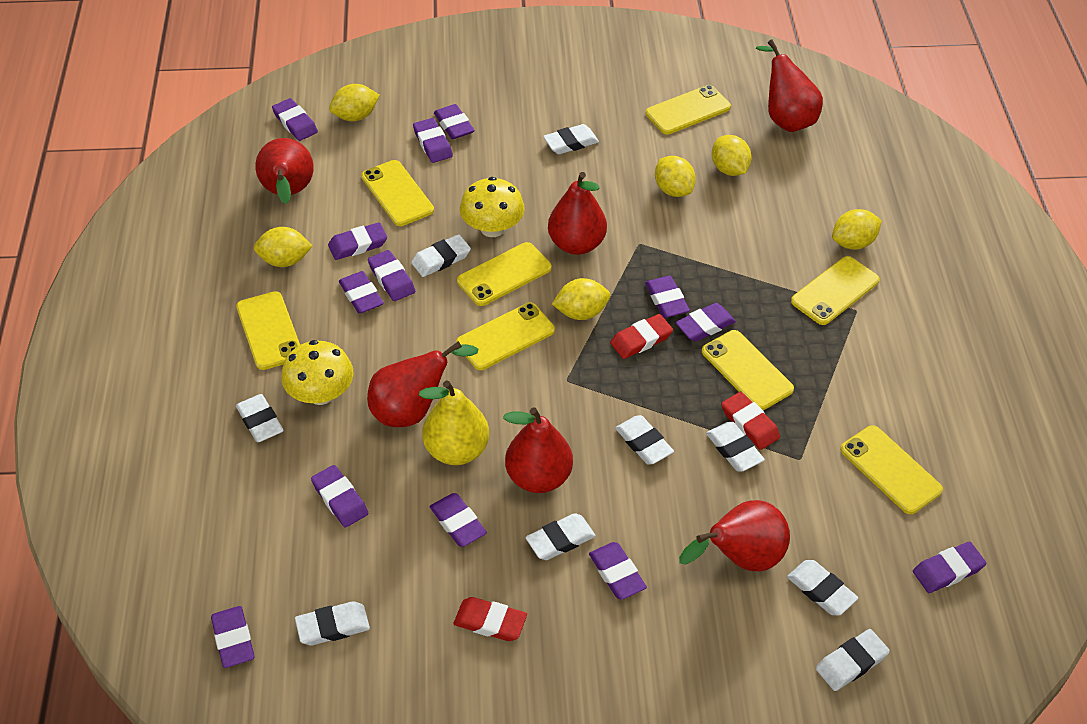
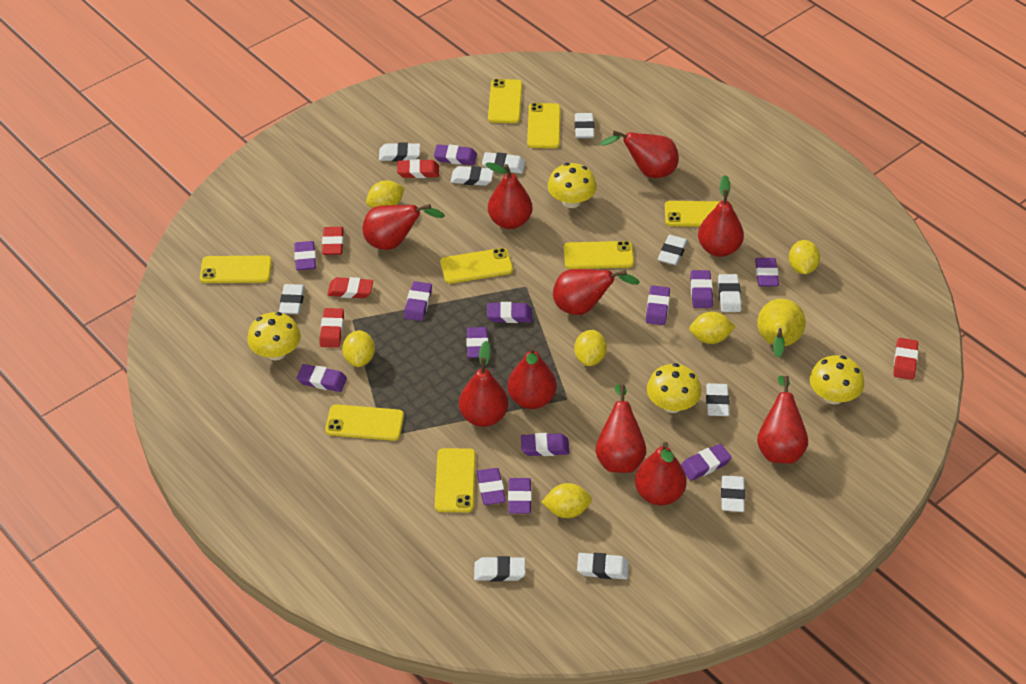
red eraser: 3 -> 5
red pear: 6 -> 10
white eraser: 9 -> 11
yellow mushroom: 2 -> 4

